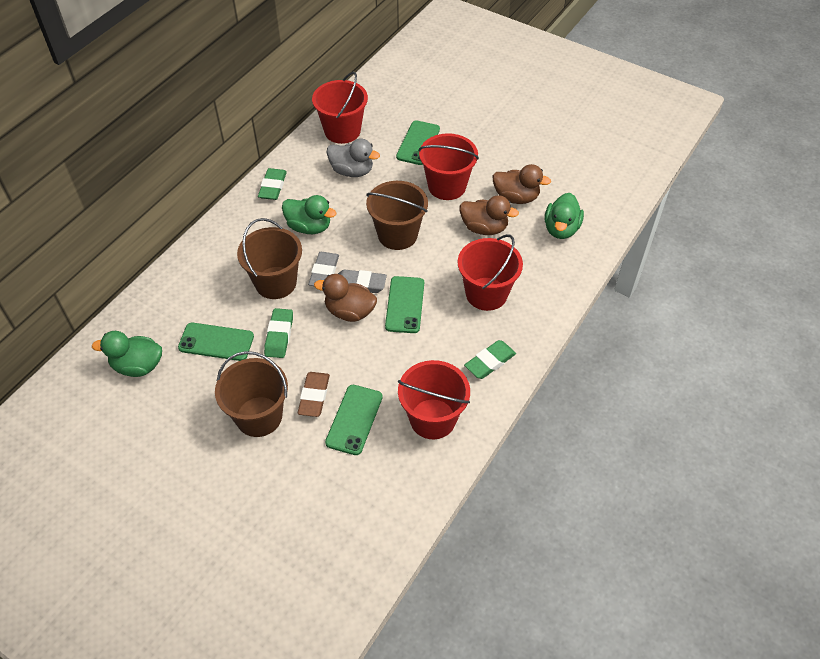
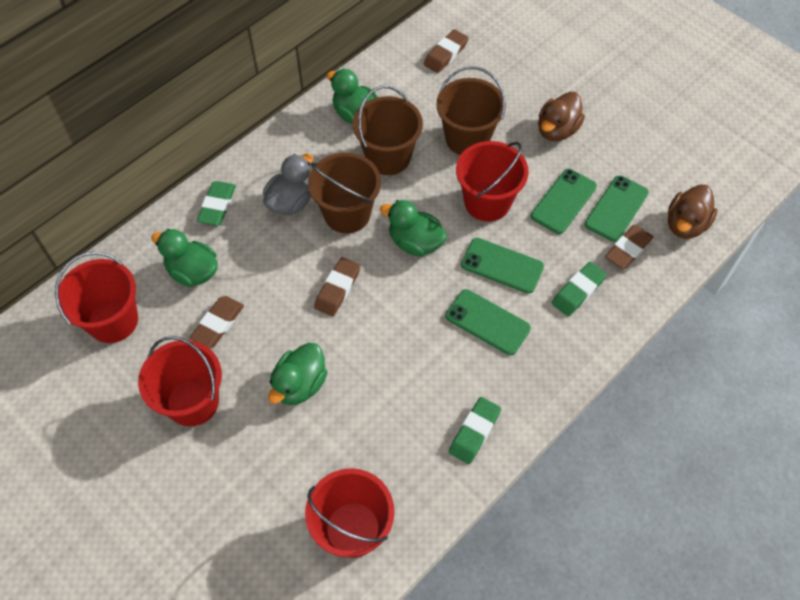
brown duck: 3 -> 2
brown eraser: 1 -> 4
green duck: 3 -> 4
grey eraser: 2 -> 0

